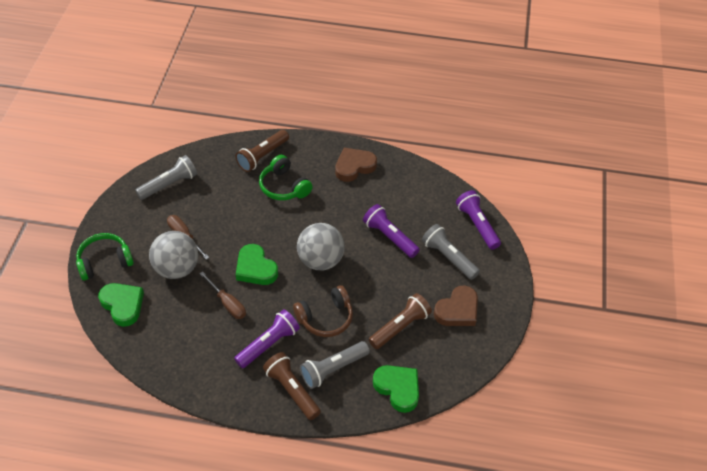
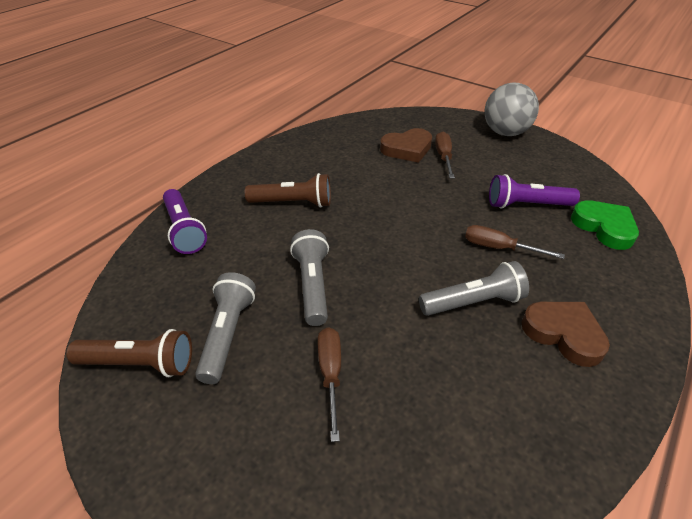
brown flashlight: 3 -> 2
brown headphones: 1 -> 0
brown screwdriver: 2 -> 3
green headphones: 2 -> 0
green heart: 3 -> 1
grey ball: 2 -> 1
purple flashlight: 3 -> 2

